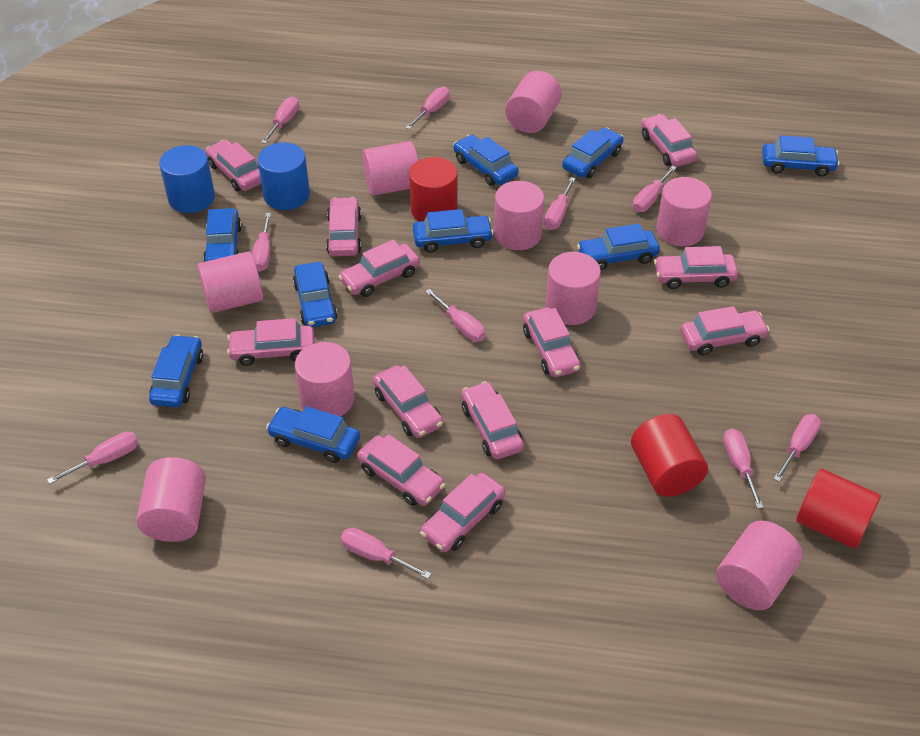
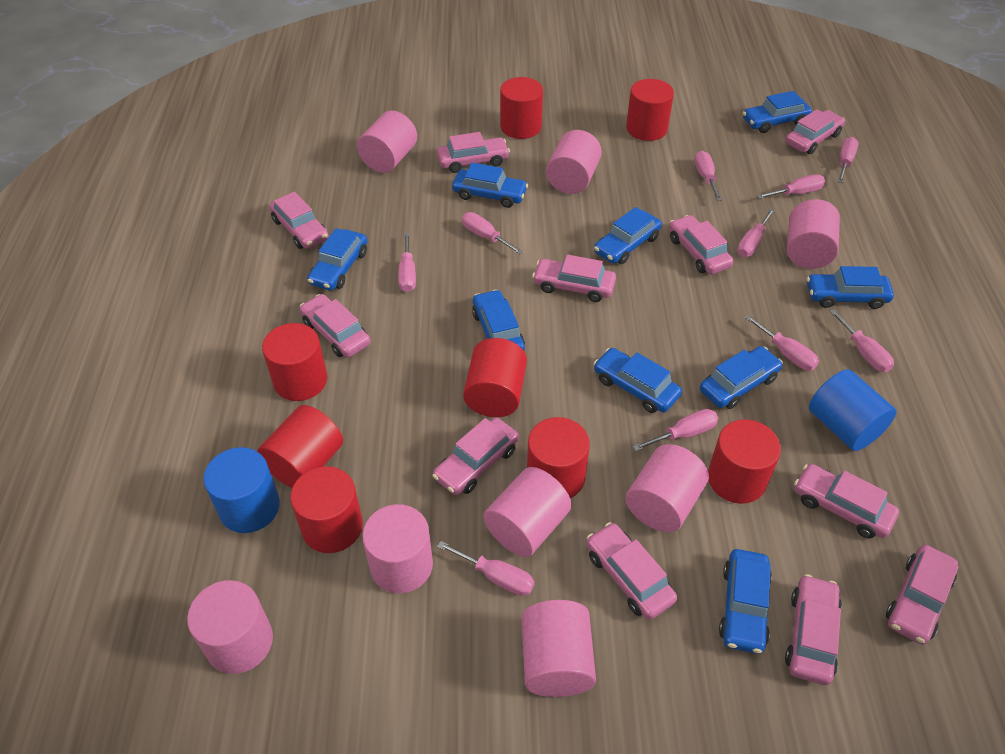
pink car: 12 -> 11
pink cylinder: 9 -> 8
red cylinder: 3 -> 8

